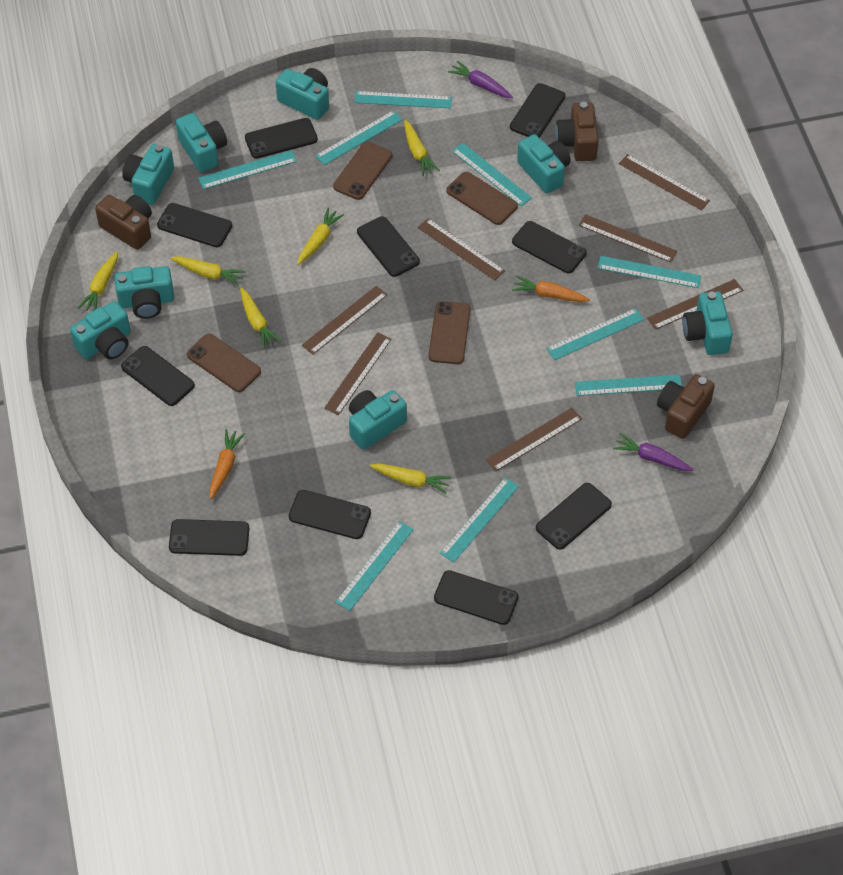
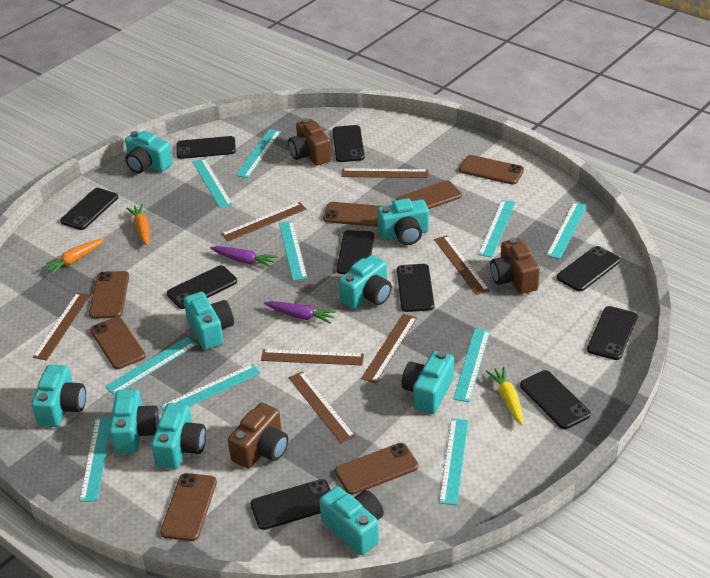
brown phone: 4 -> 7
turquoise camera: 8 -> 9
turquoise ruler: 9 -> 10
yellow carrot: 6 -> 1

